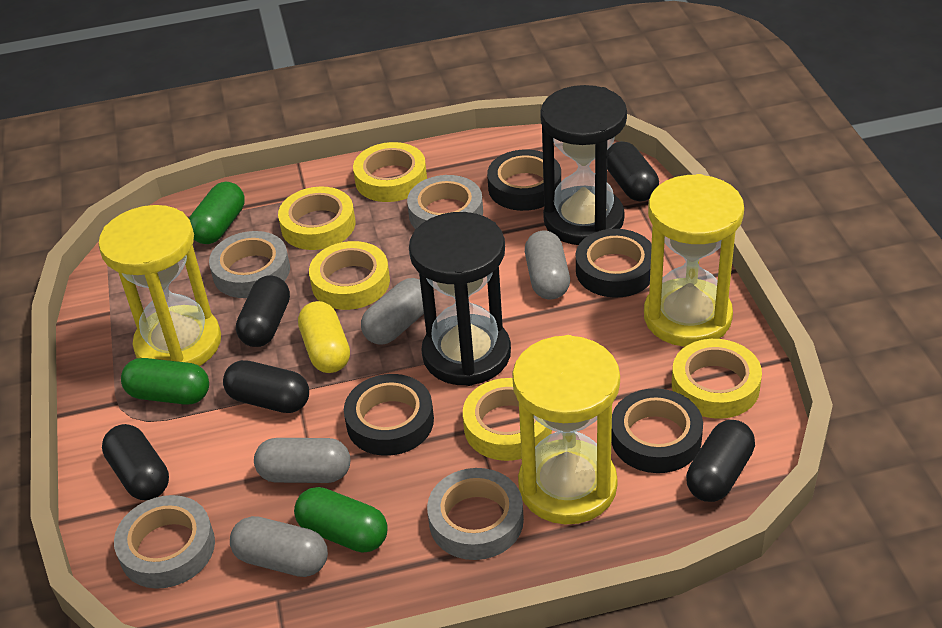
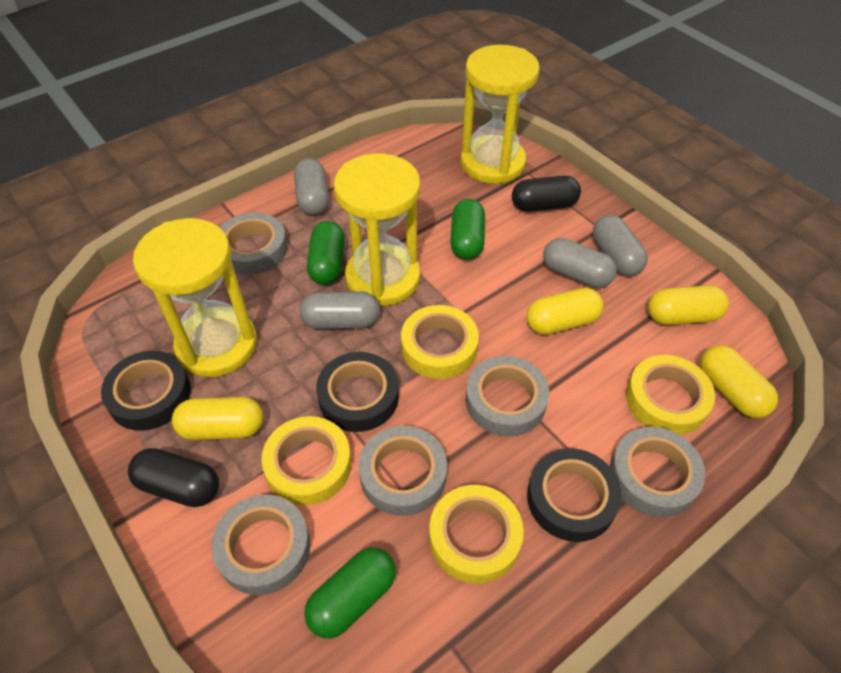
black capsule: 5 -> 2
black hourglass: 2 -> 0
black tape: 4 -> 3
grey tape: 4 -> 5
yellow capsule: 1 -> 4
yellow tape: 5 -> 4

